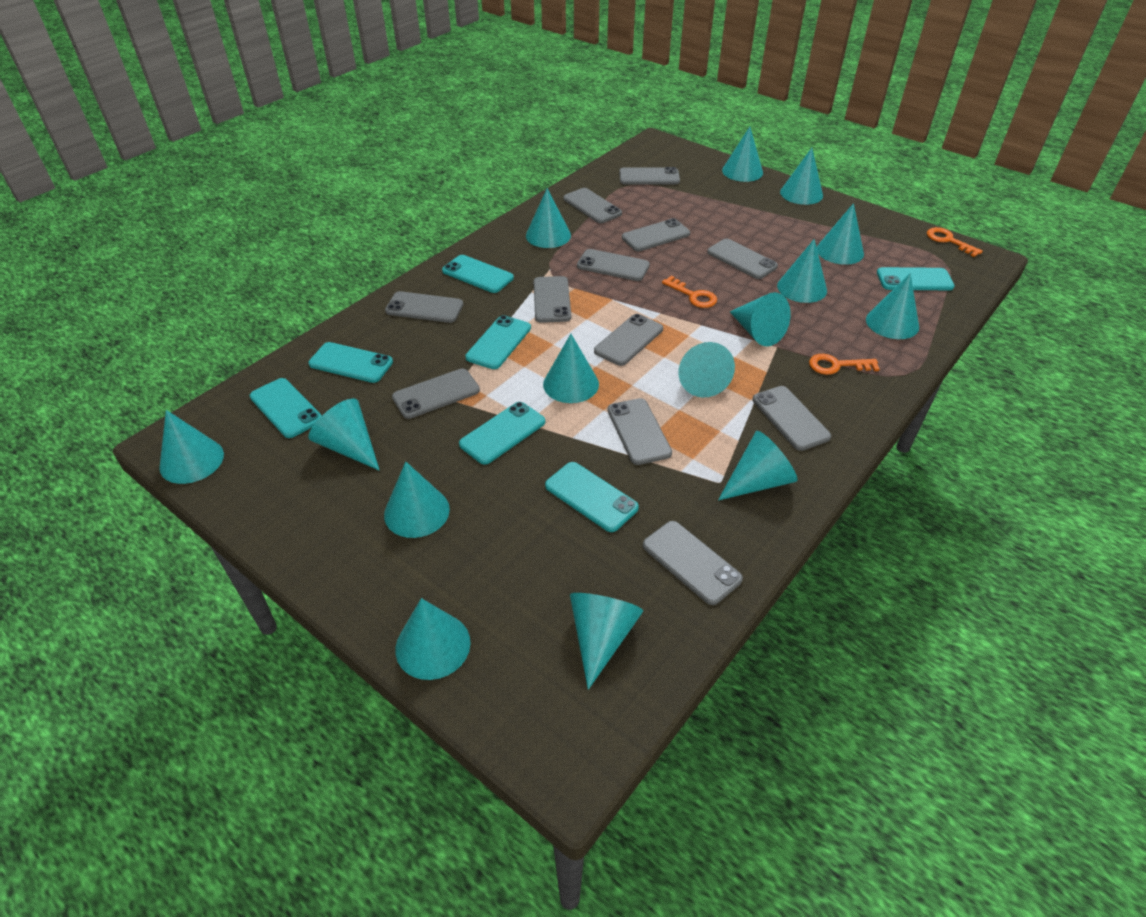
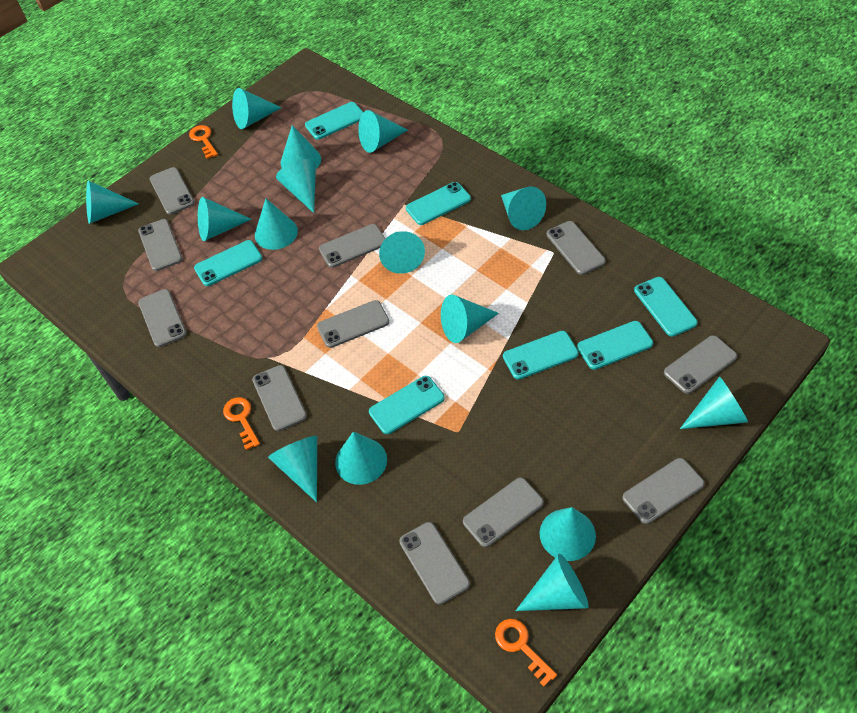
grey phone: 12 -> 11

